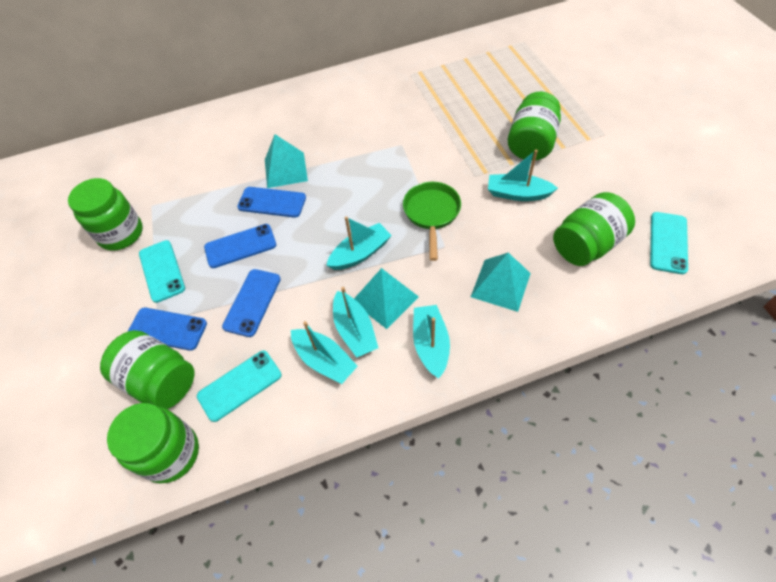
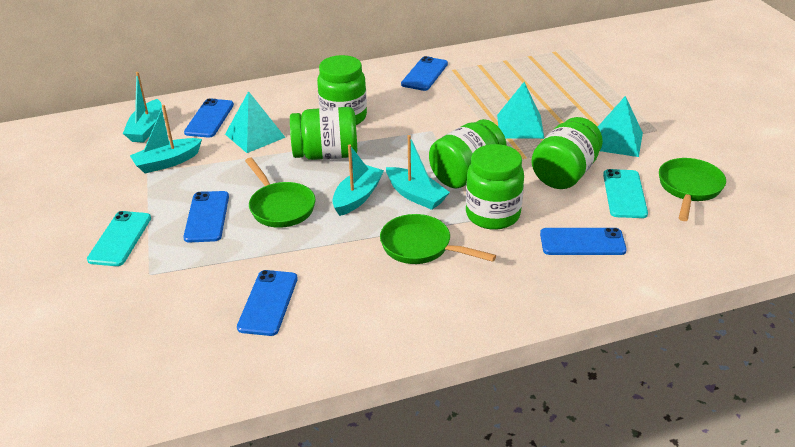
blue phone: 4 -> 5
green pan: 1 -> 3
turquoise boat: 5 -> 4
turquoise phone: 3 -> 2

